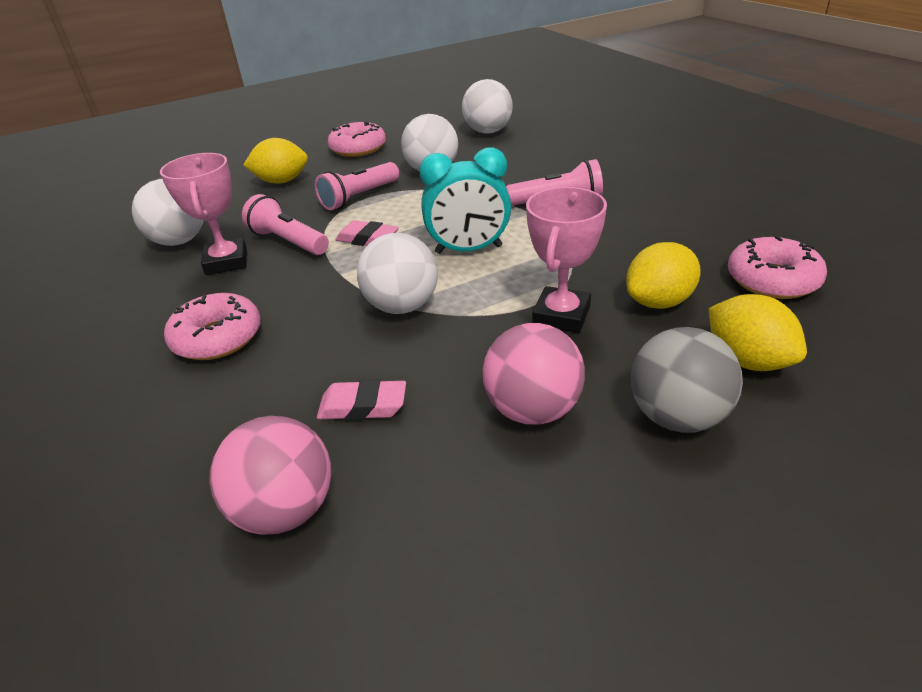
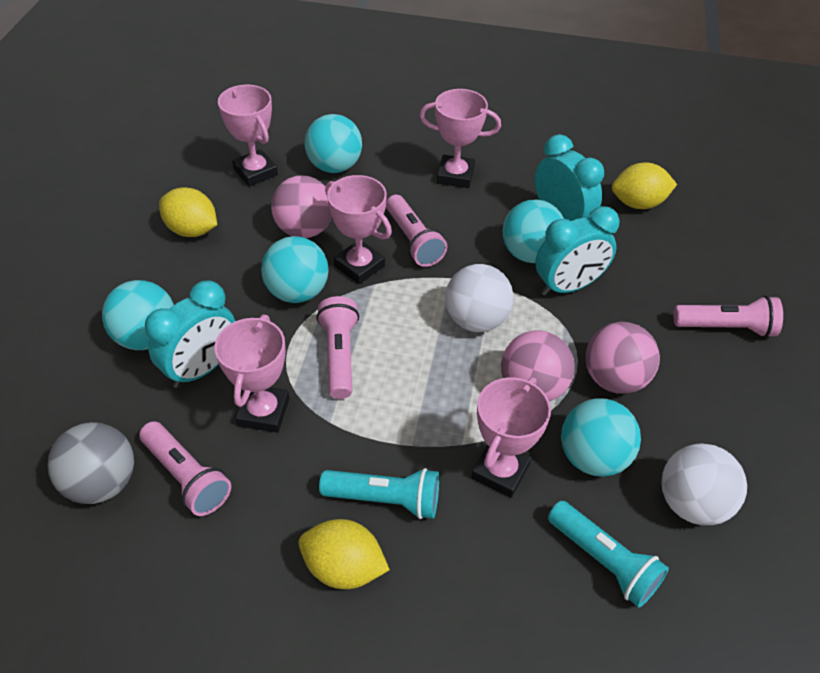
pink ball: 2 -> 3
pink donut: 3 -> 0
pink eraser: 2 -> 0
pink flashlight: 3 -> 4
pink trophy: 2 -> 5
turquoise ball: 0 -> 5
turquoise clock: 1 -> 3
turquoise flashlight: 0 -> 2
white ball: 4 -> 2

